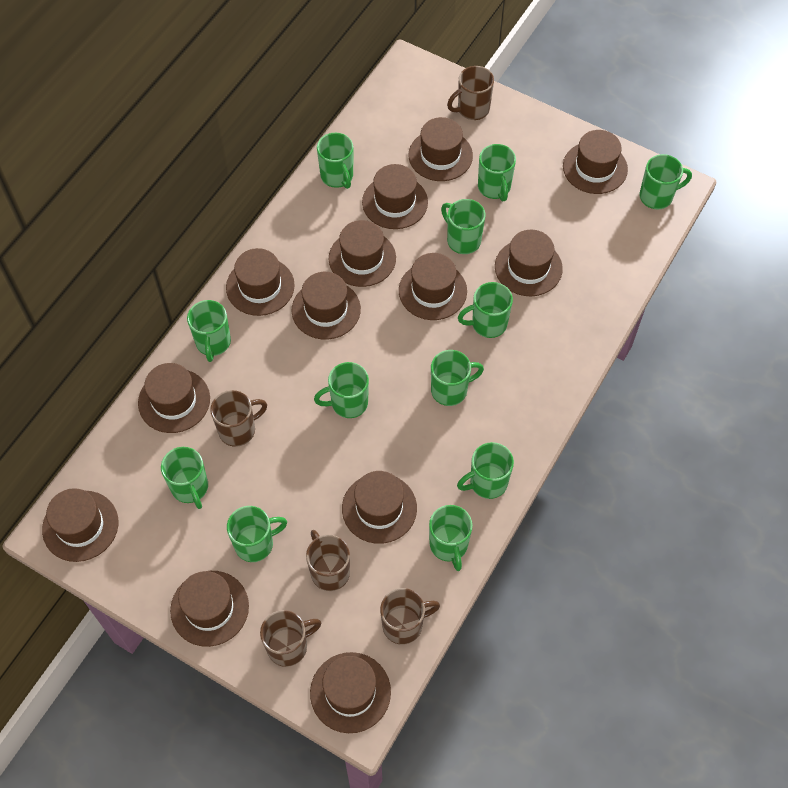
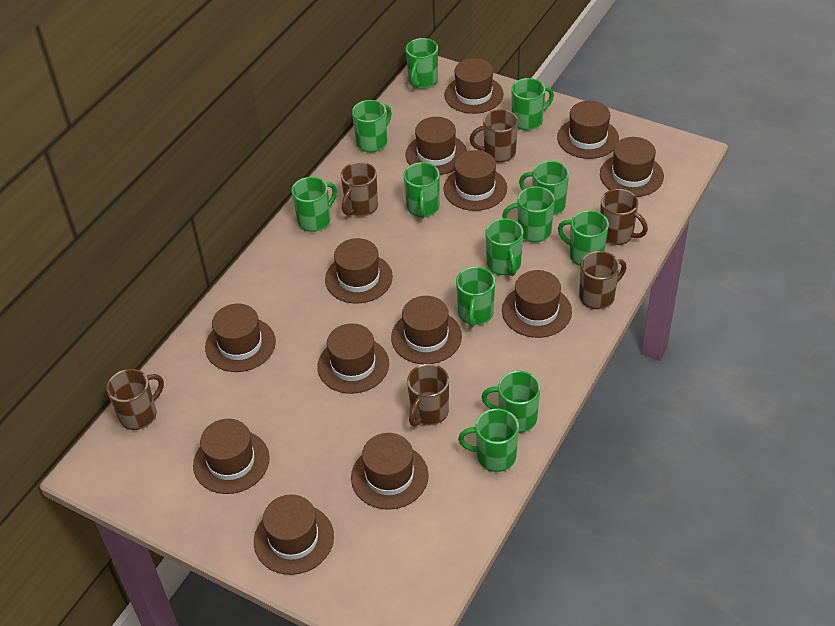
brown mug: 5 -> 6

